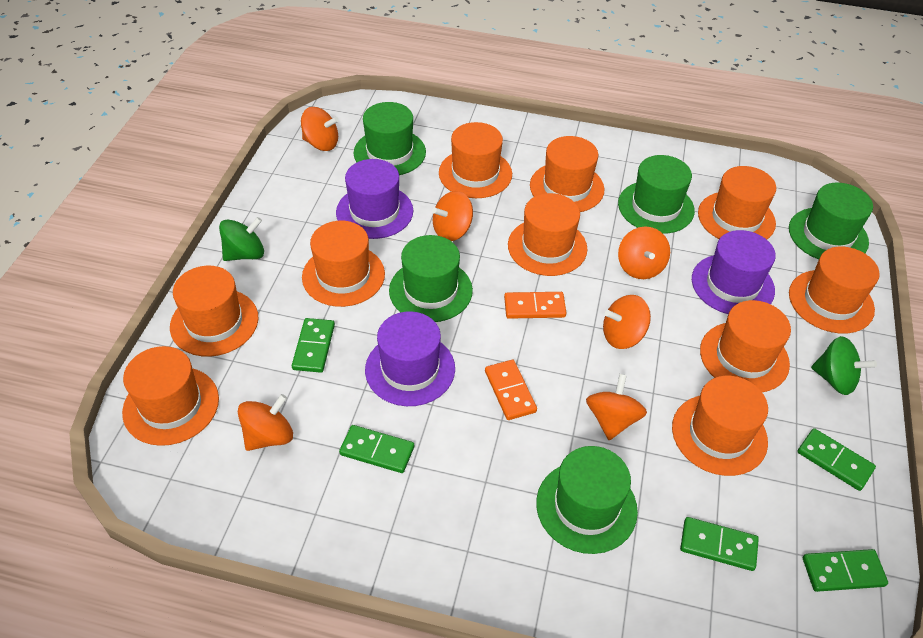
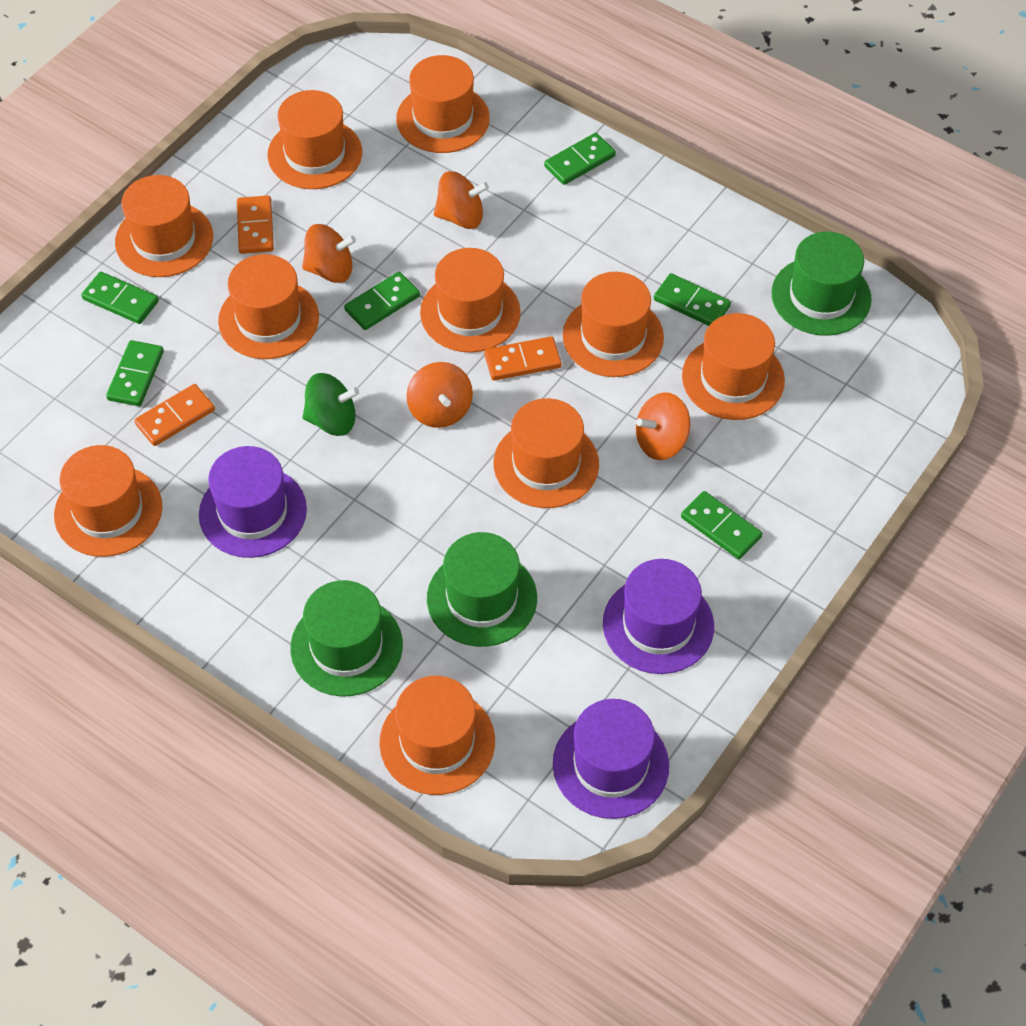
green domino: 5 -> 6
green hat: 5 -> 3
green spinning top: 2 -> 1
orange domino: 2 -> 3
orange spinning top: 6 -> 4

